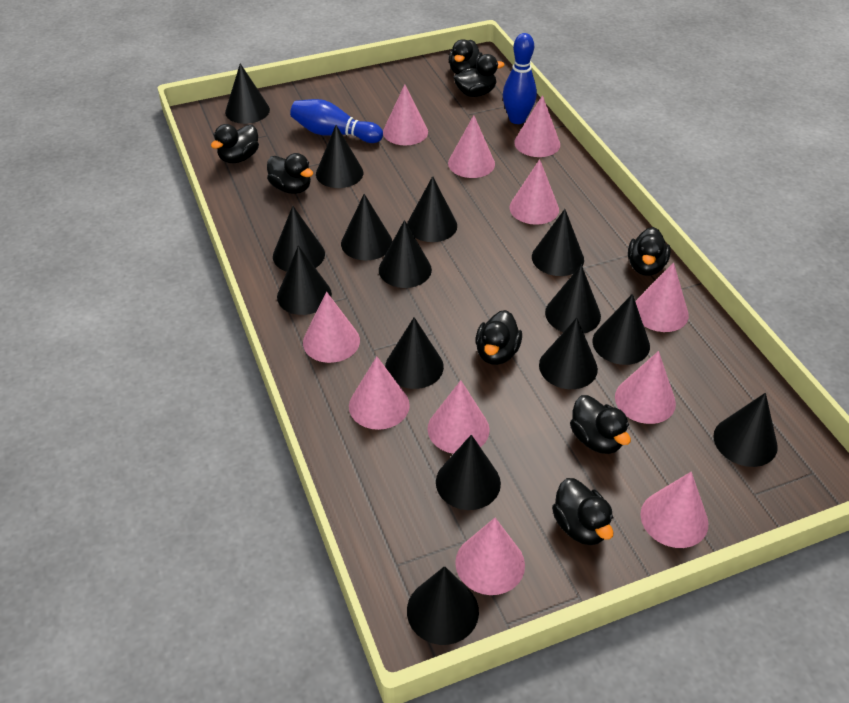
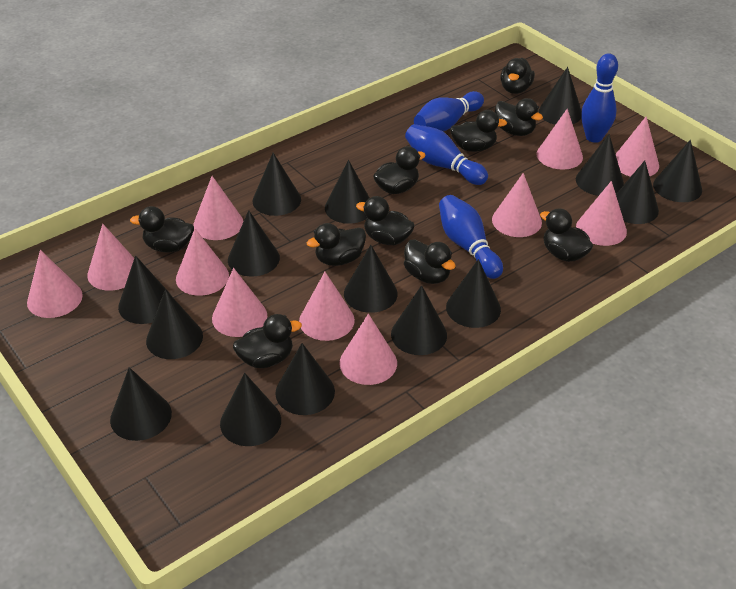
black duck: 8 -> 10
blue bowling pin: 2 -> 4

